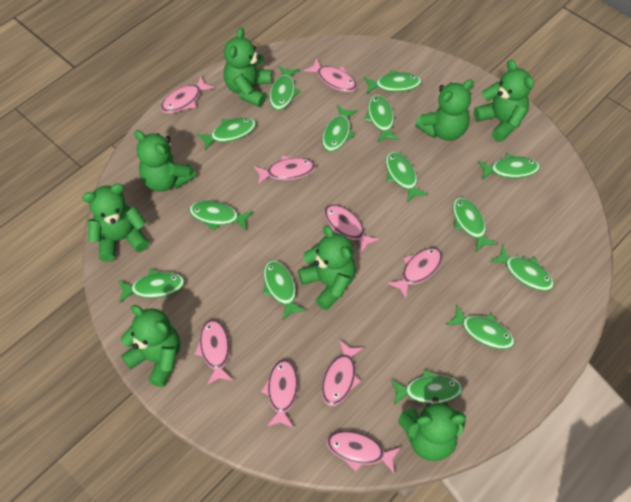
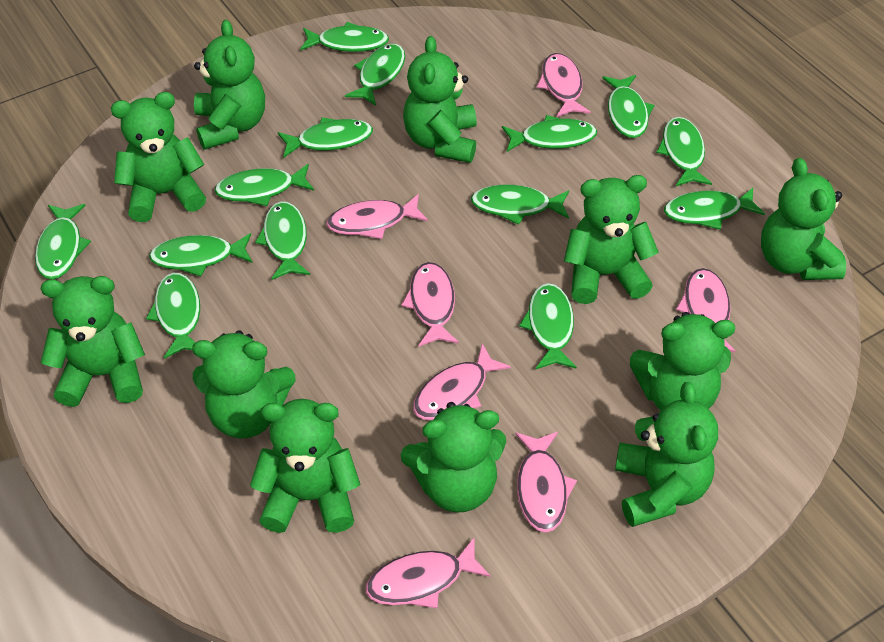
green teddy bear: 8 -> 11
pink fish: 9 -> 7

